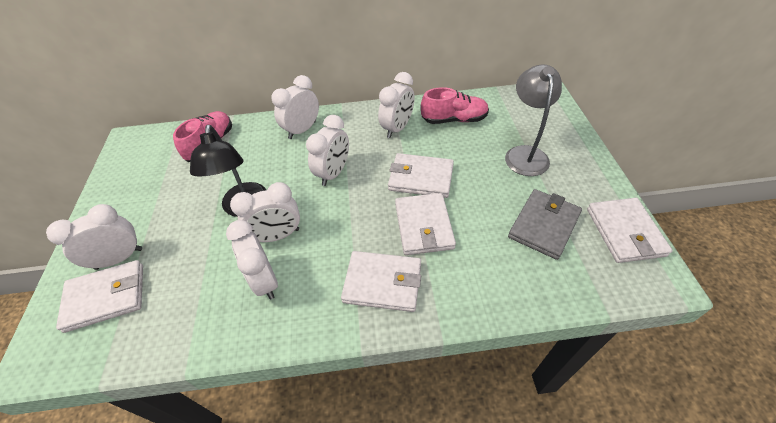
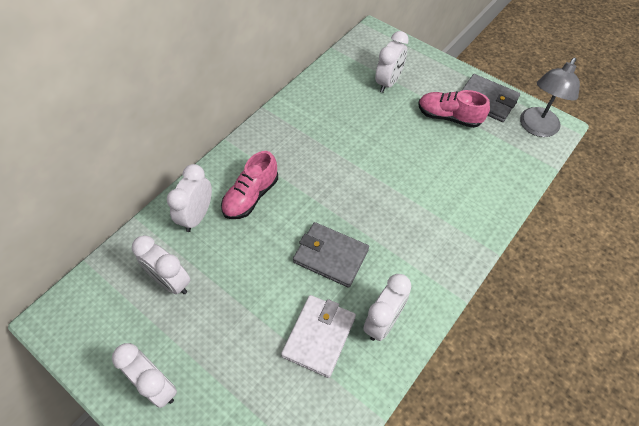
black lamp: 1 -> 0
grey wallet: 1 -> 2
white clock: 6 -> 5
white wallet: 5 -> 1

